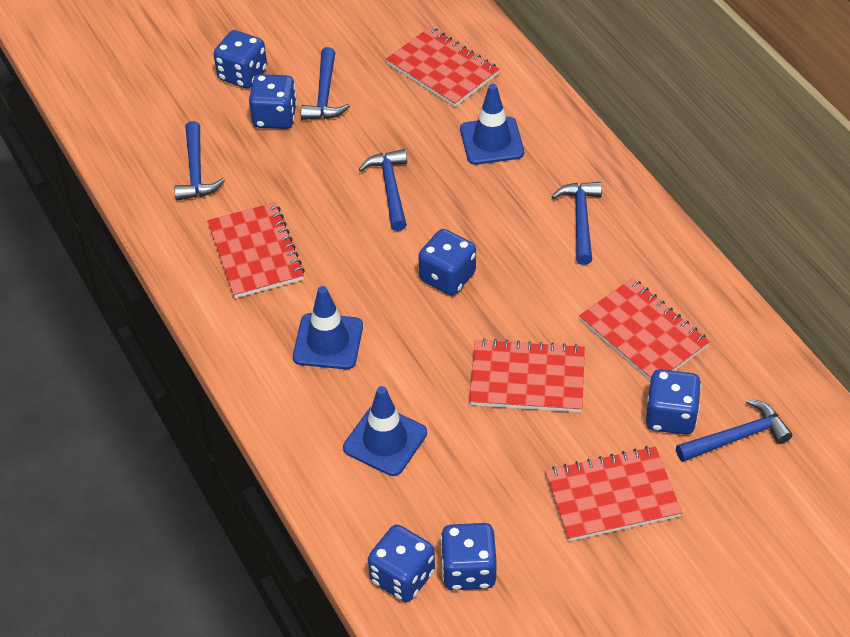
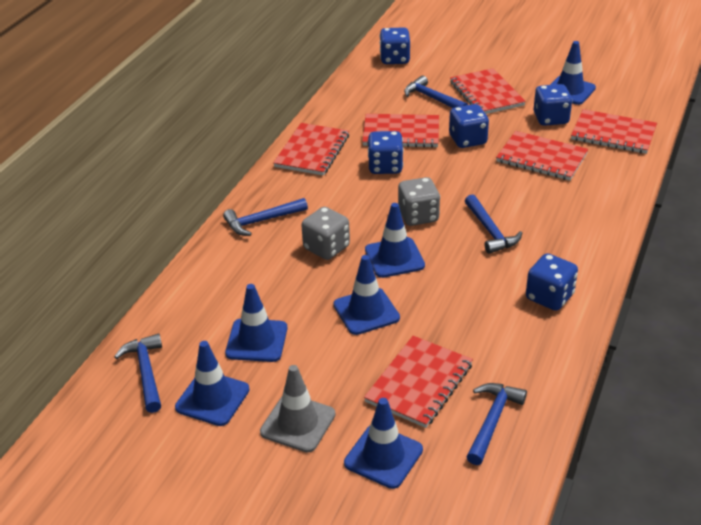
blue dice: 6 -> 5
blue traffic cone: 3 -> 6
grey dice: 0 -> 2
grey traffic cone: 0 -> 1
red notebook: 5 -> 6

